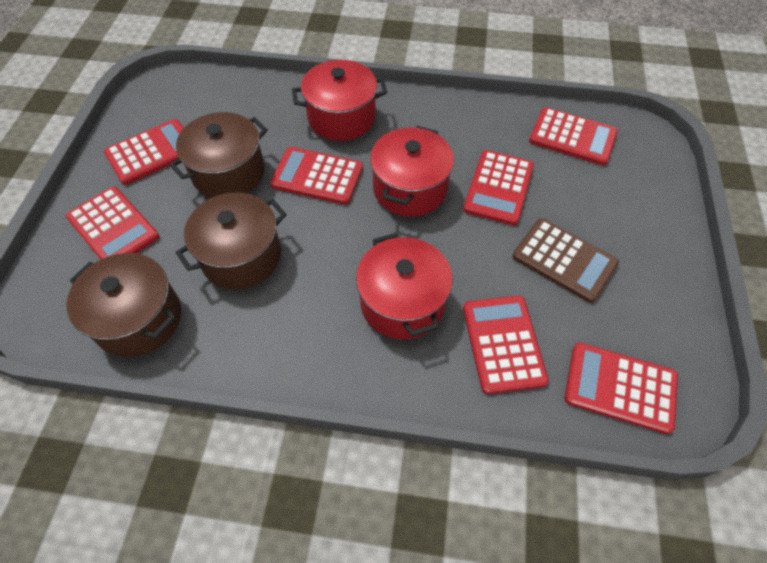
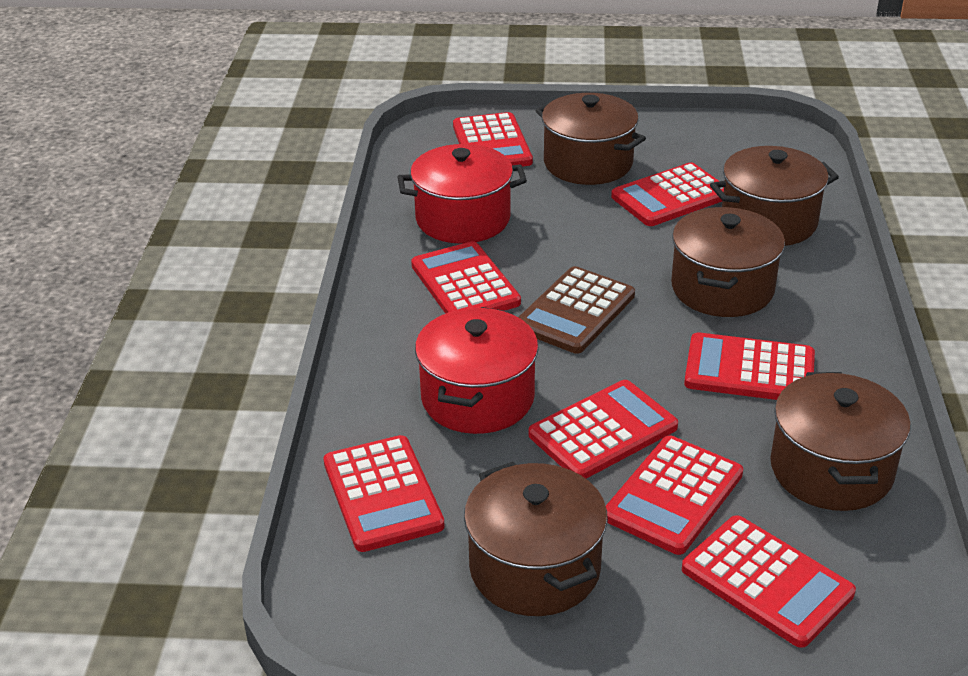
brown pot: 3 -> 5
red calculator: 7 -> 8
red pot: 3 -> 2

